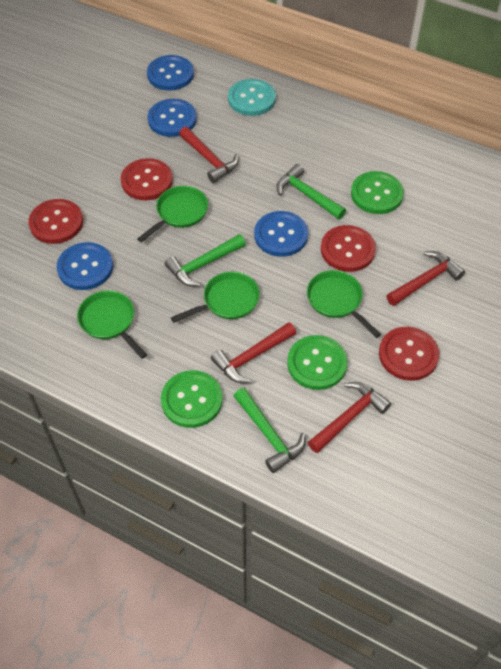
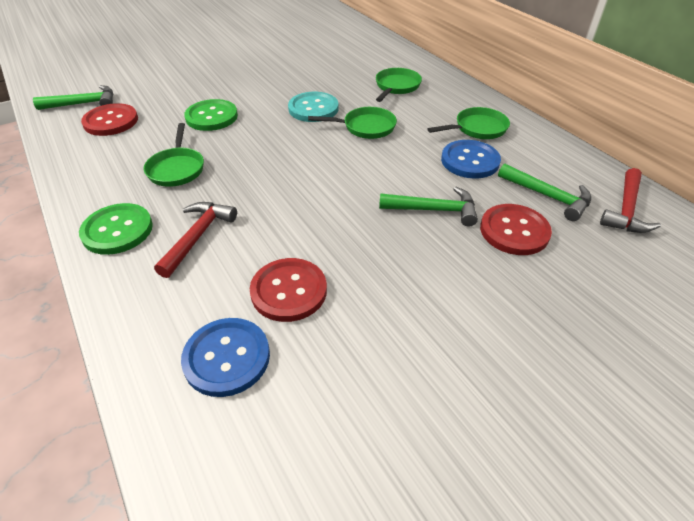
blue button: 4 -> 2
green button: 3 -> 2
red button: 4 -> 3
red hammer: 4 -> 2

